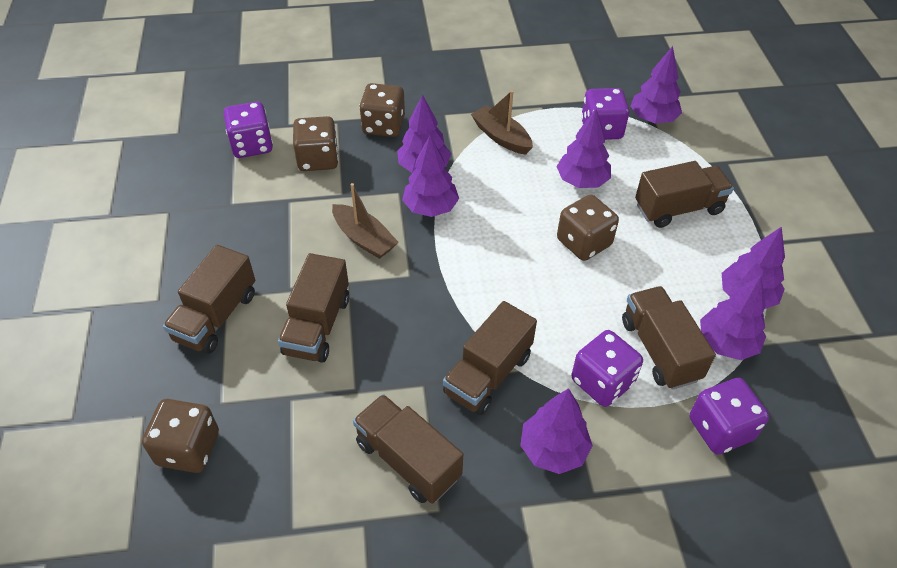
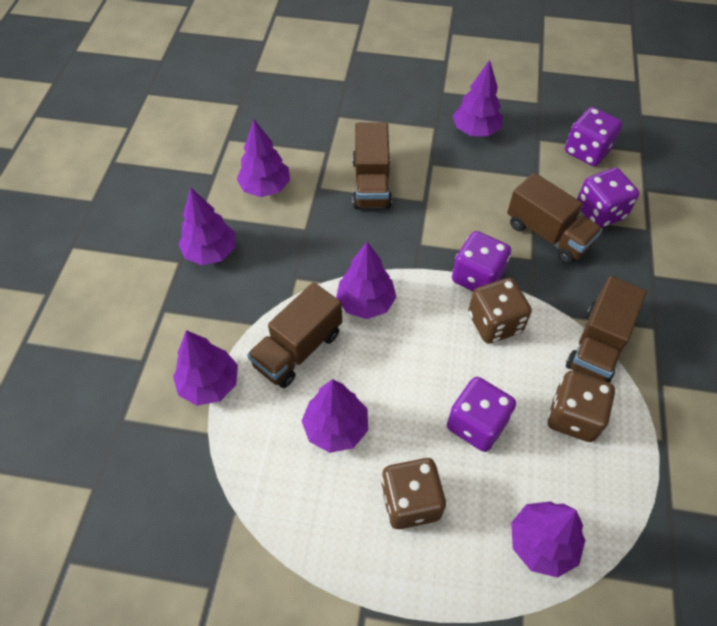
brown boat: 2 -> 0
brown dice: 4 -> 3
brown truck: 6 -> 4

